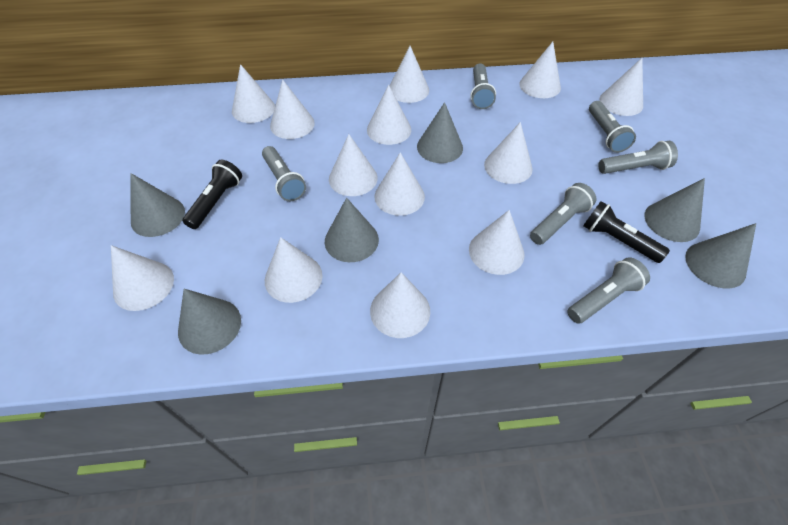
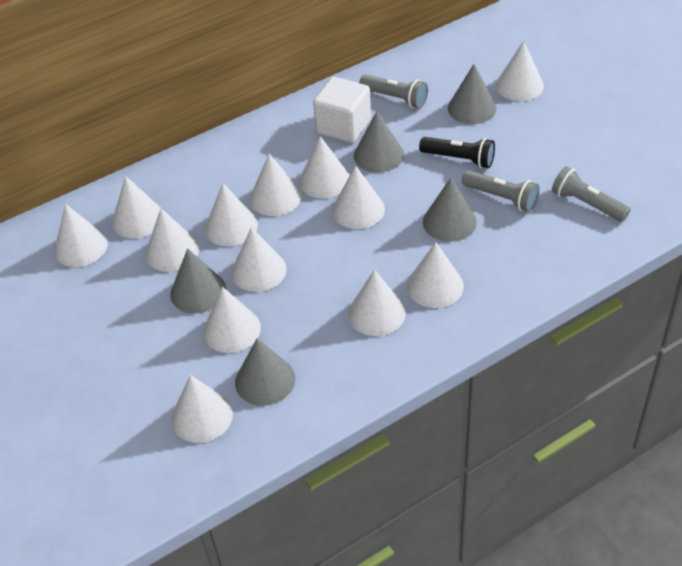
black flashlight: 2 -> 1
grey cone: 6 -> 5
grey flashlight: 6 -> 3
white cube: 0 -> 1

